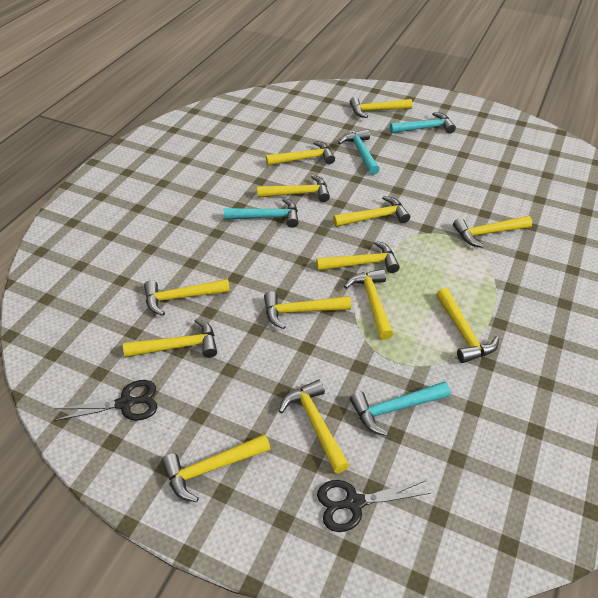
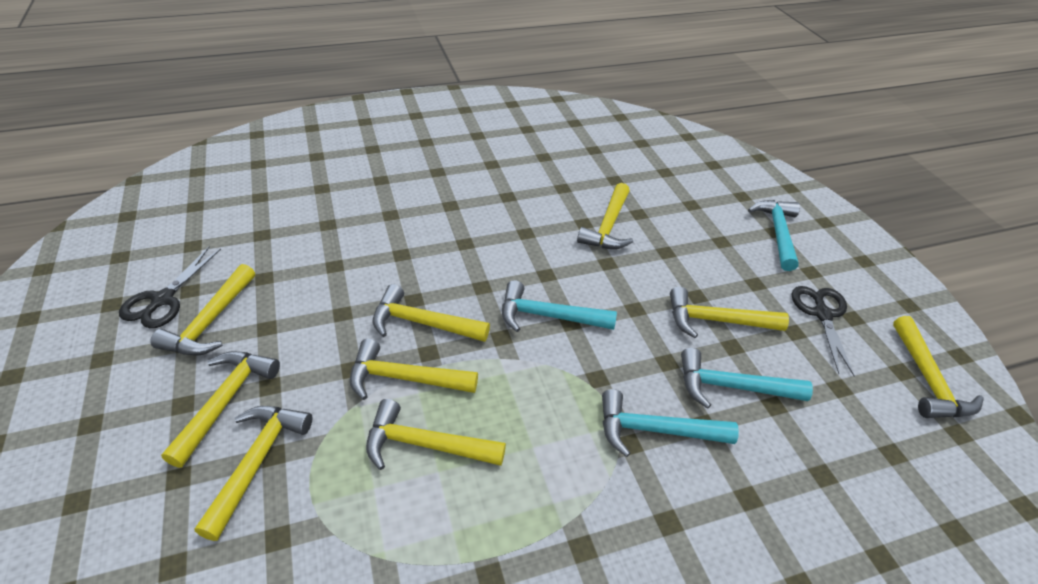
yellow hammer: 13 -> 9

